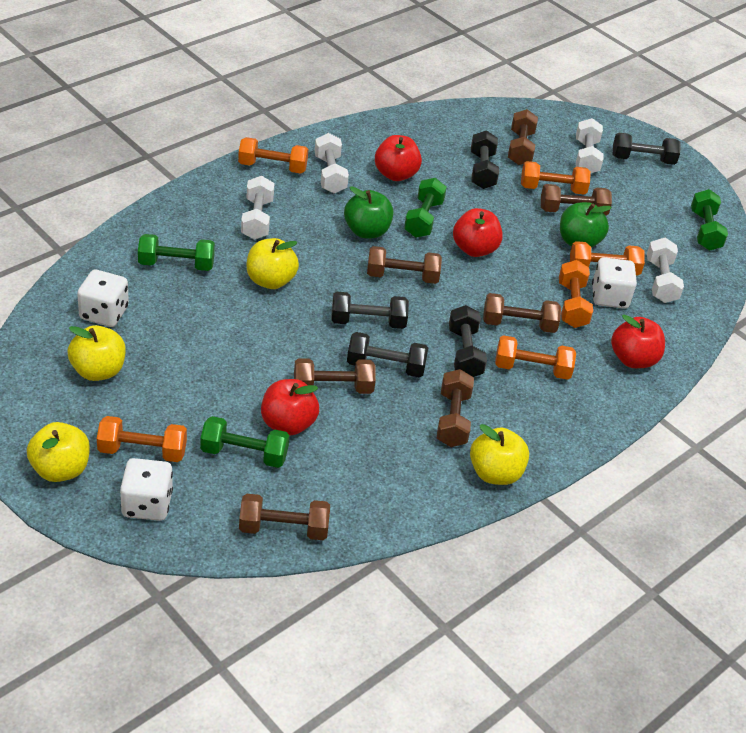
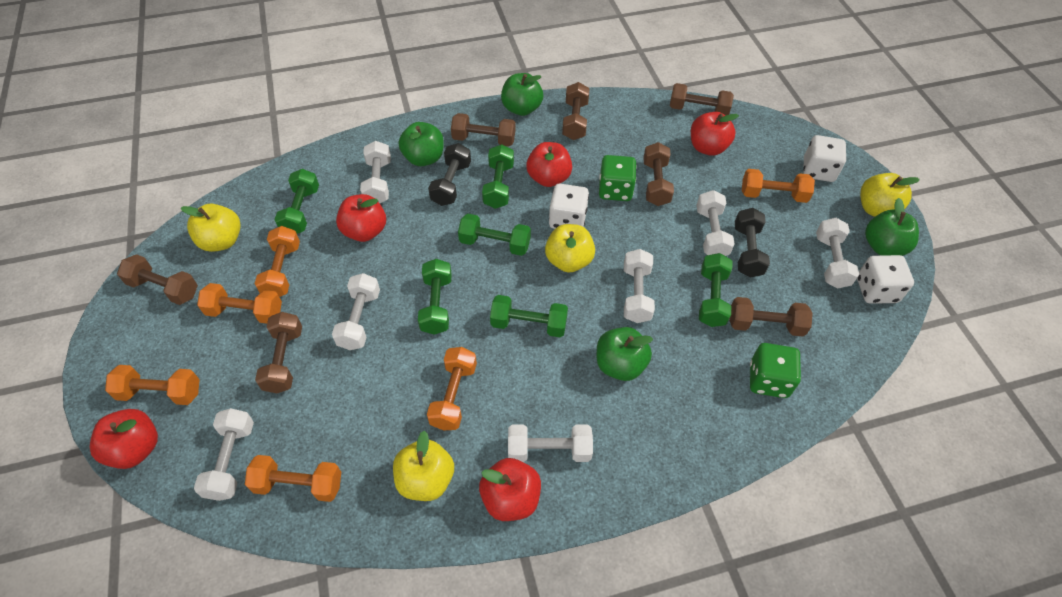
black dumbbell: 5 -> 2
green apple: 2 -> 4
green dice: 0 -> 2
green dumbbell: 4 -> 6
red apple: 4 -> 5
white dumbbell: 4 -> 7

